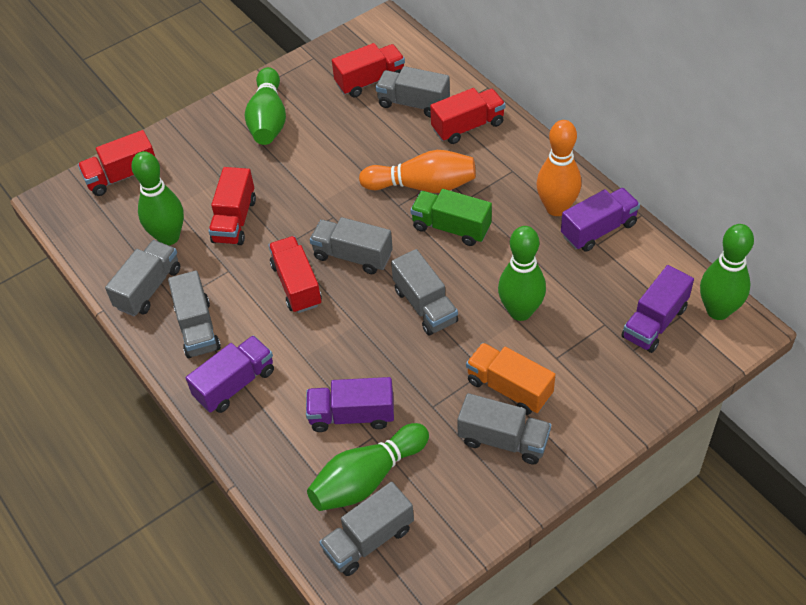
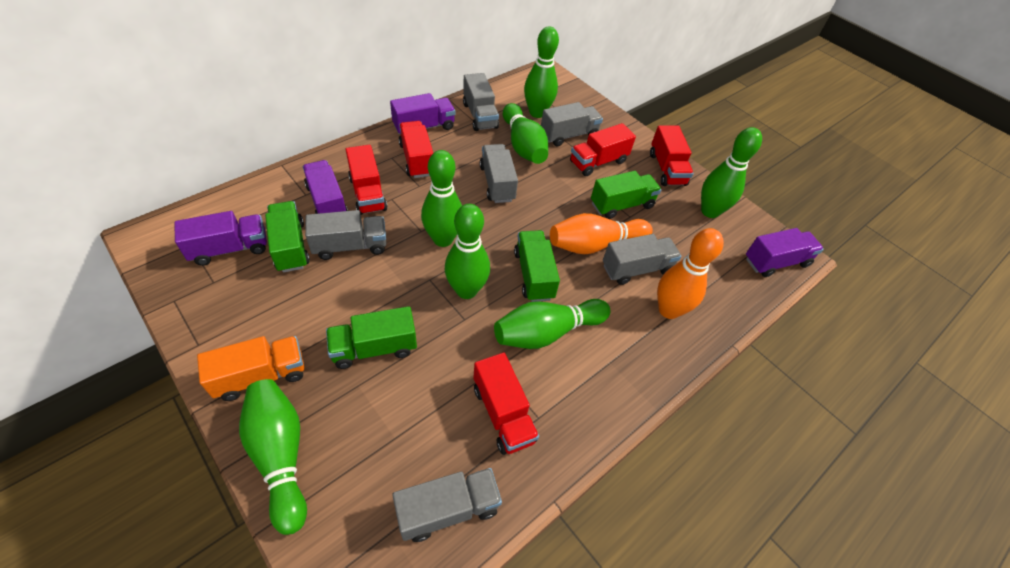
green bowling pin: 5 -> 7
green truck: 1 -> 4
grey truck: 7 -> 6

